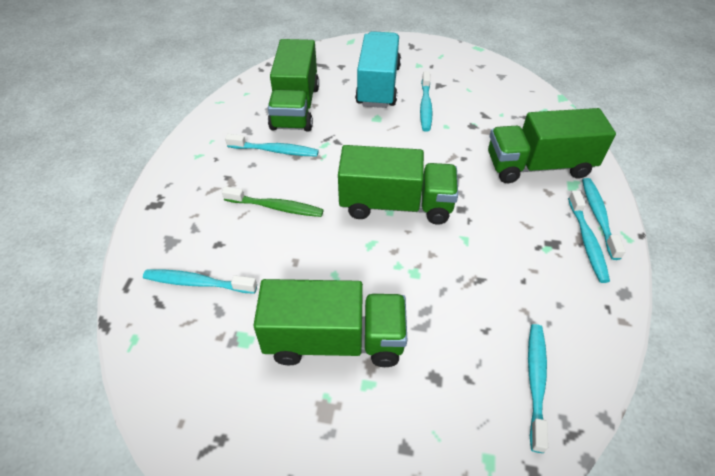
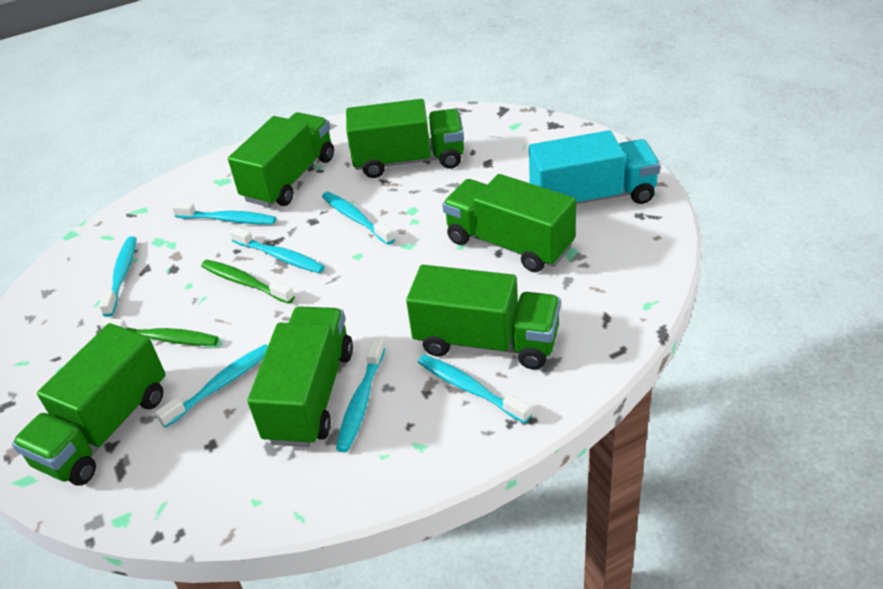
green toothbrush: 1 -> 2
green truck: 4 -> 6
turquoise toothbrush: 6 -> 7

